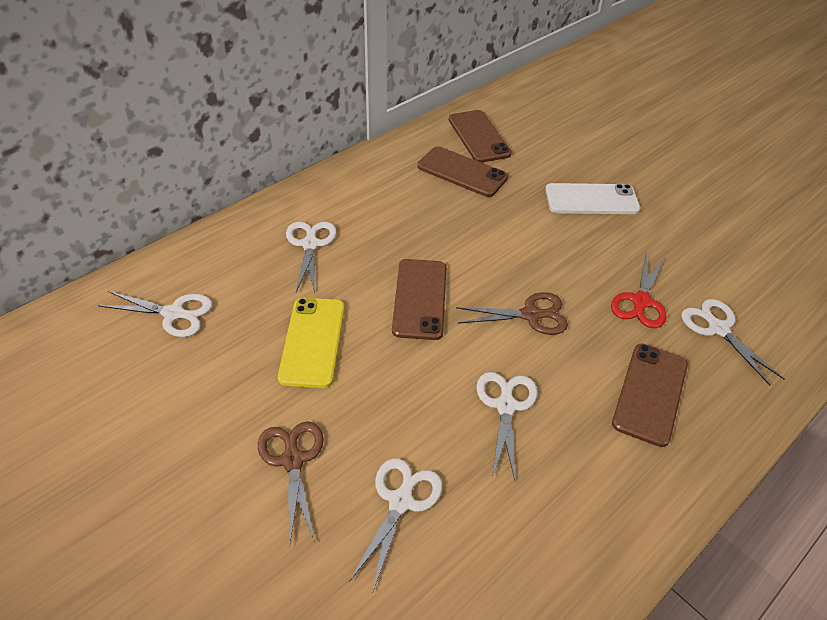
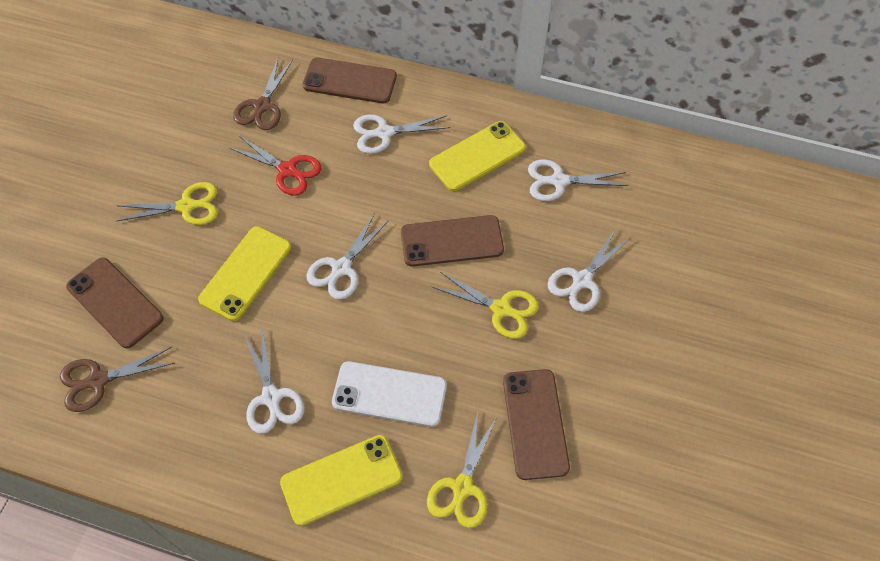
yellow phone: 1 -> 3
yellow scissors: 0 -> 3

